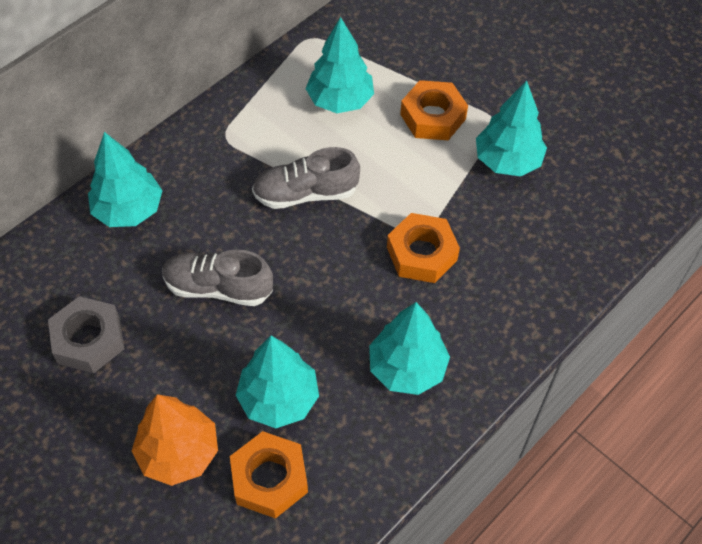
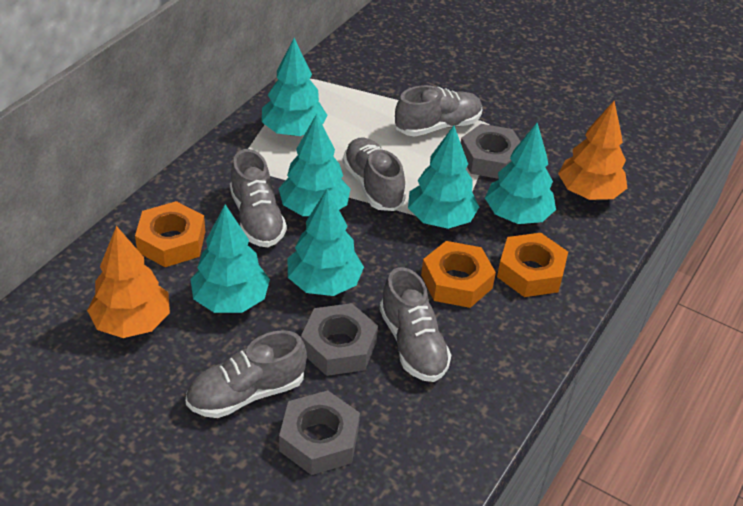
grey nut: 1 -> 3
grey shoe: 2 -> 5
orange tree: 1 -> 2
turquoise tree: 5 -> 6

